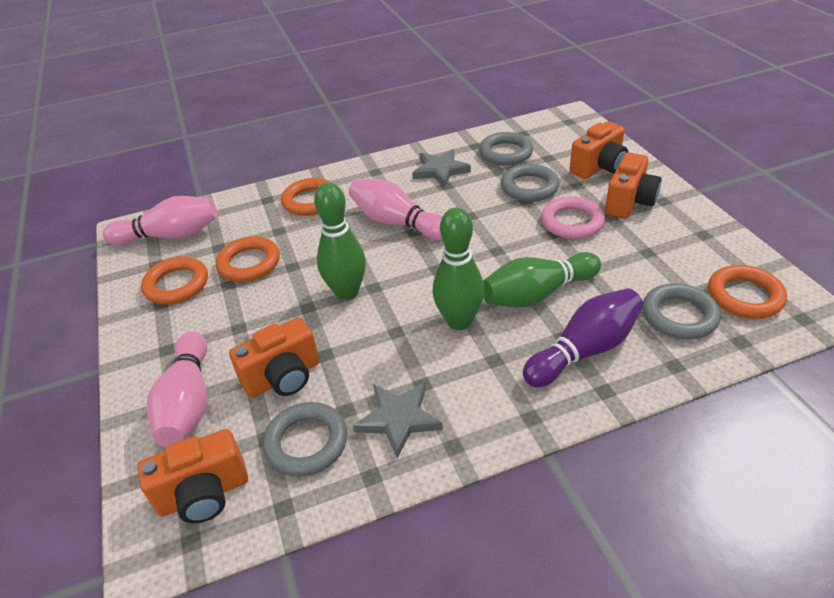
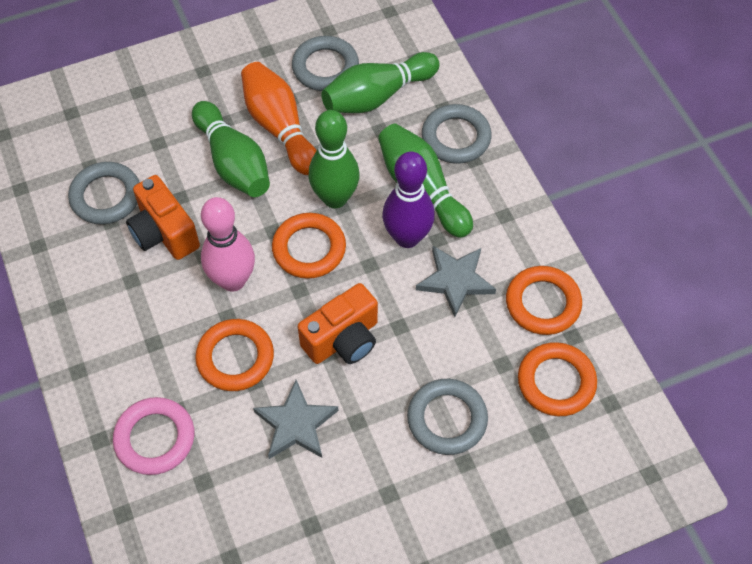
green bowling pin: 3 -> 4
orange bowling pin: 0 -> 1
orange camera: 4 -> 2
pink bowling pin: 3 -> 1

